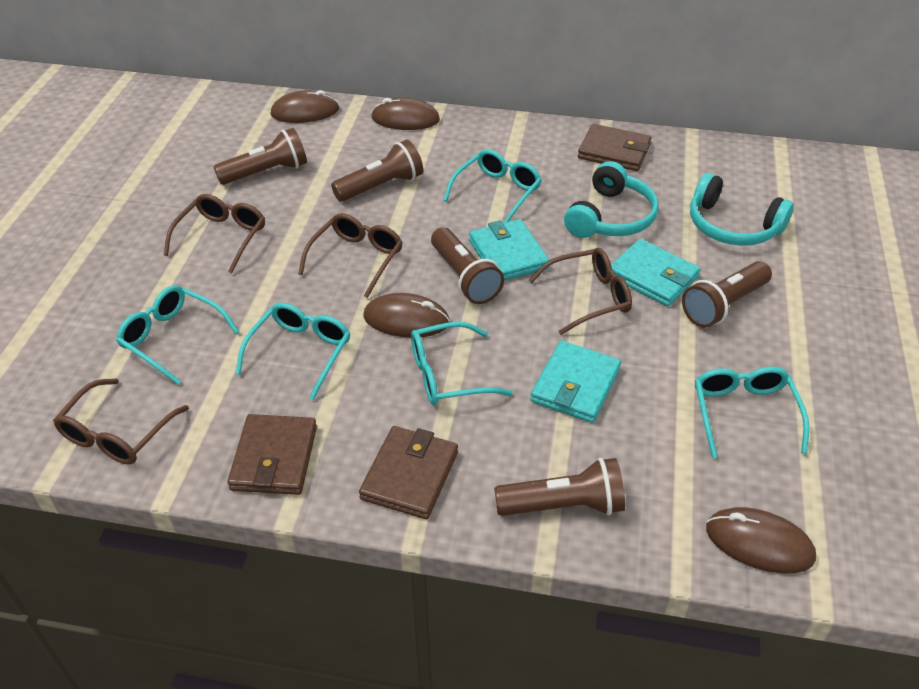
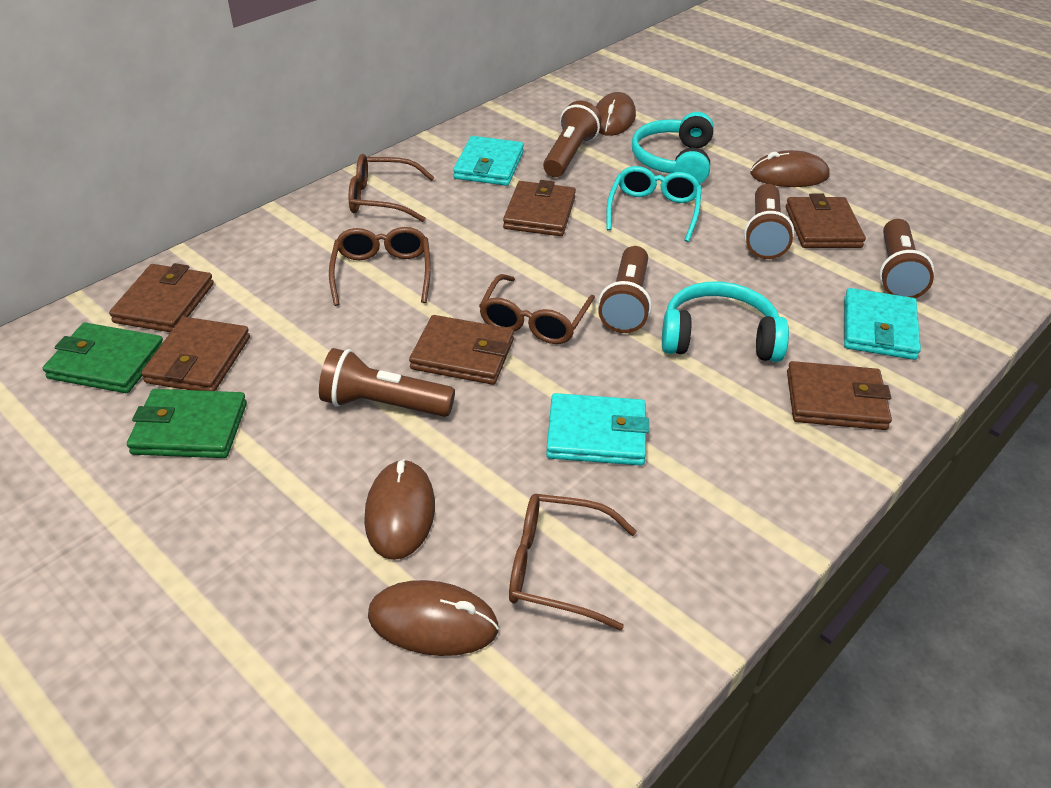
brown wallet: 3 -> 6
green wallet: 0 -> 2
turquoise glasses: 5 -> 1

